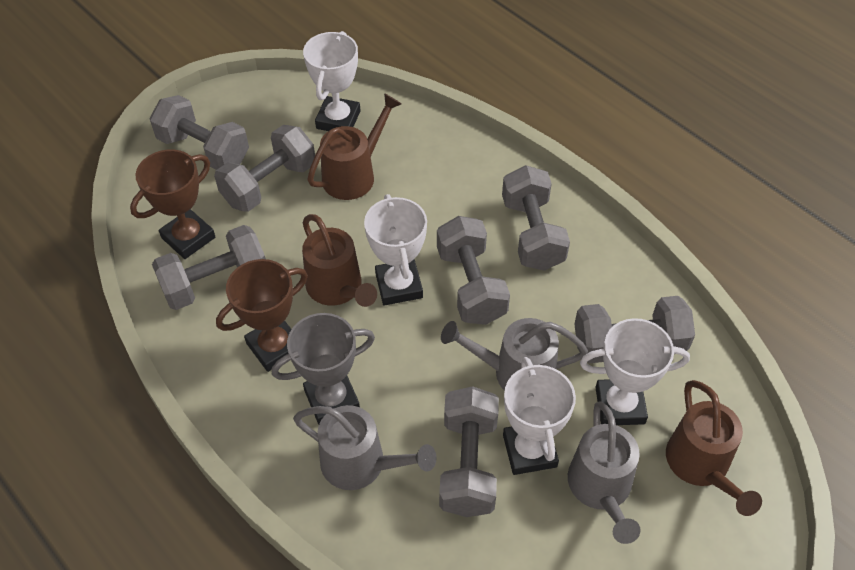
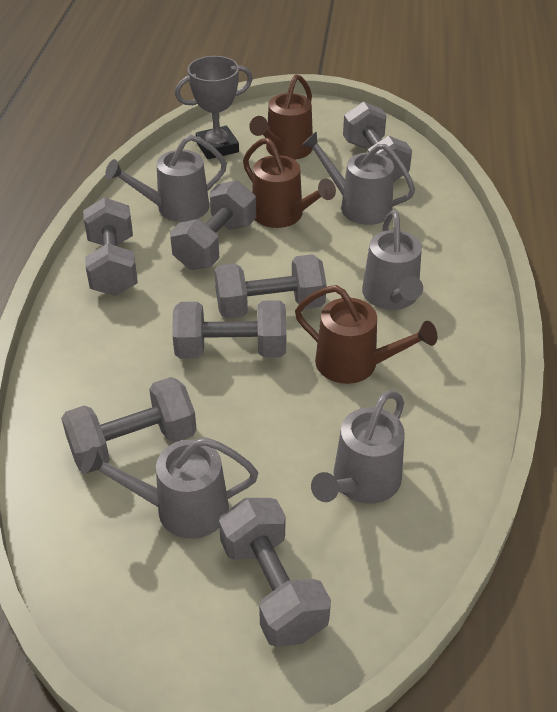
brown trophy: 2 -> 0
grey watering can: 3 -> 5
white trophy: 4 -> 0

